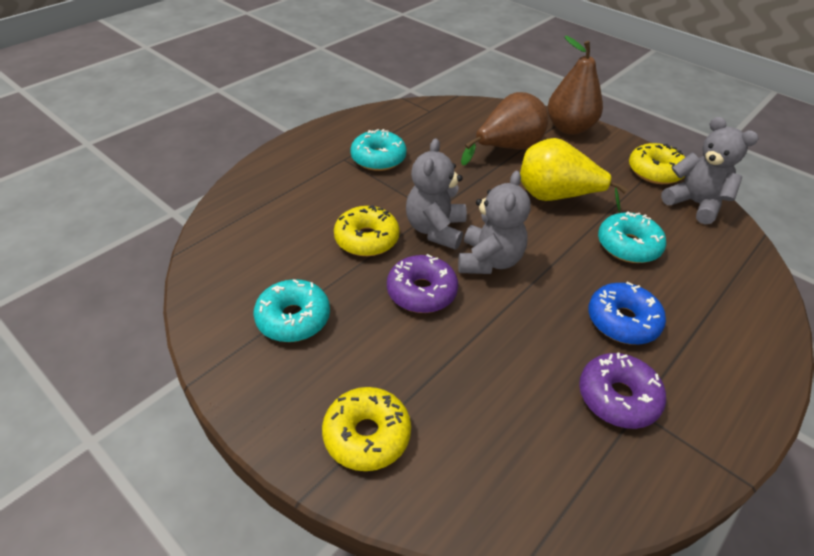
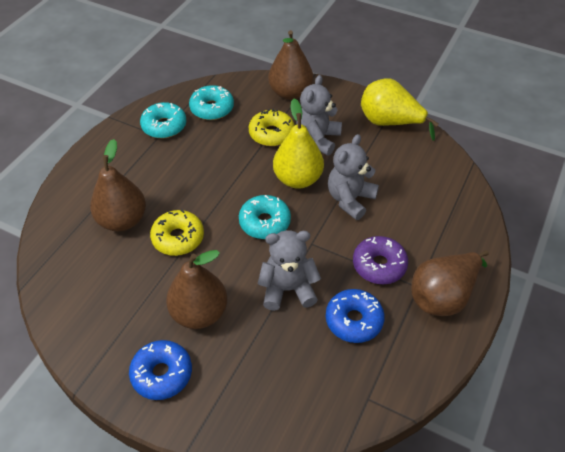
blue donut: 1 -> 2
brown pear: 2 -> 4
purple donut: 2 -> 1
yellow donut: 3 -> 2
yellow pear: 1 -> 2

